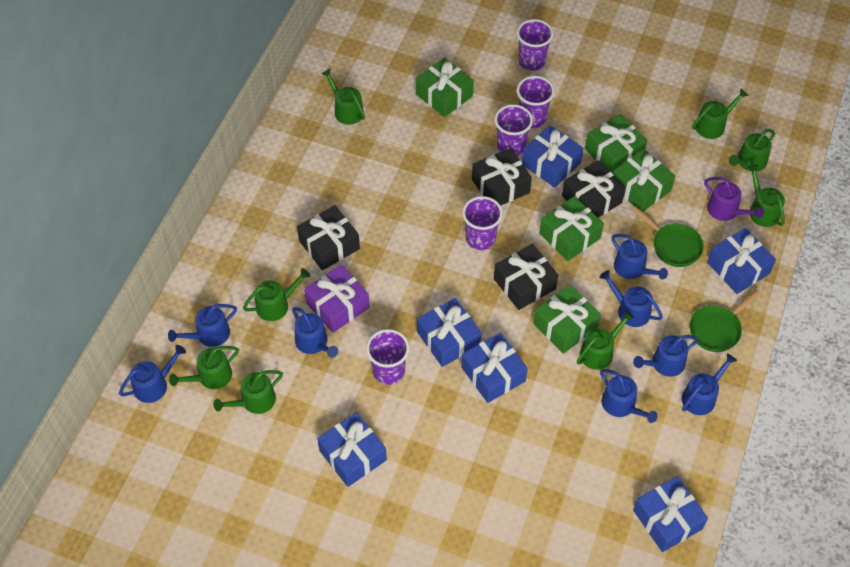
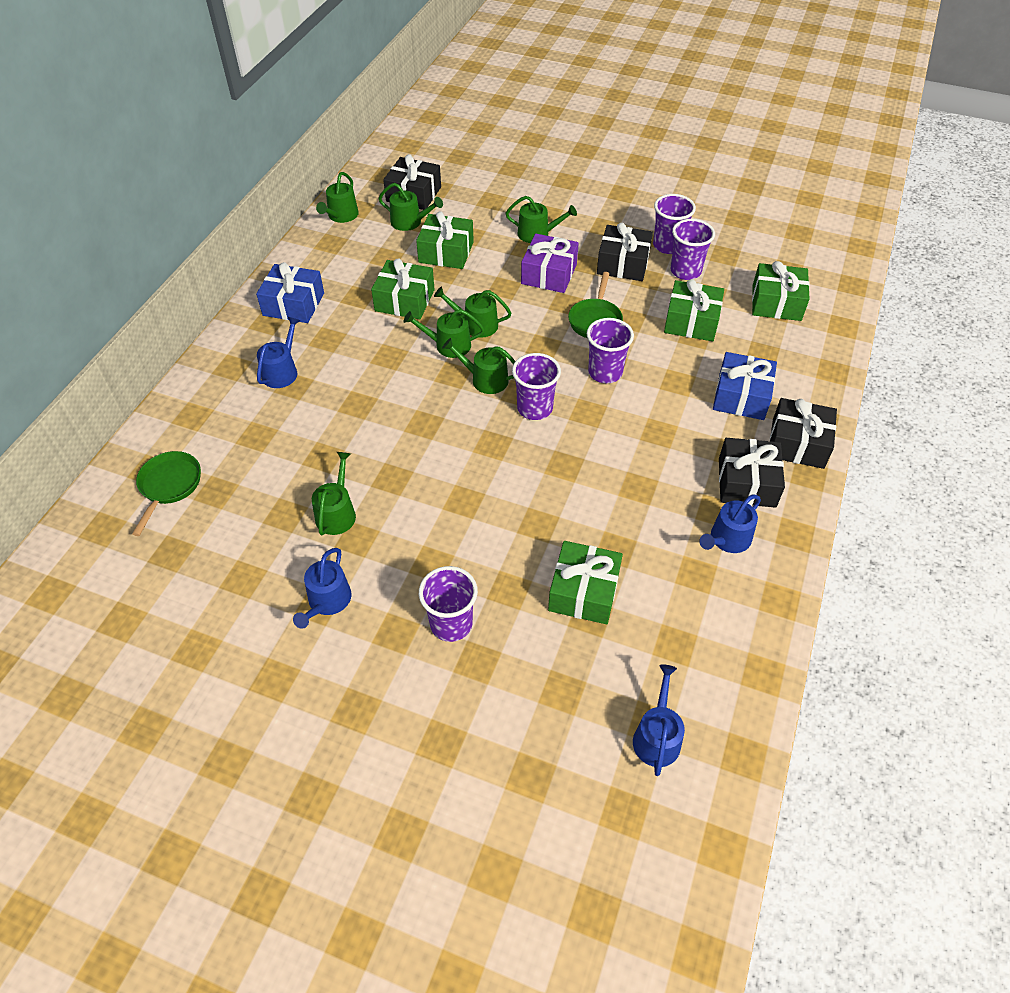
blue gift: 6 -> 2
blue watering can: 8 -> 4
green watering can: 8 -> 7
purple watering can: 1 -> 0

